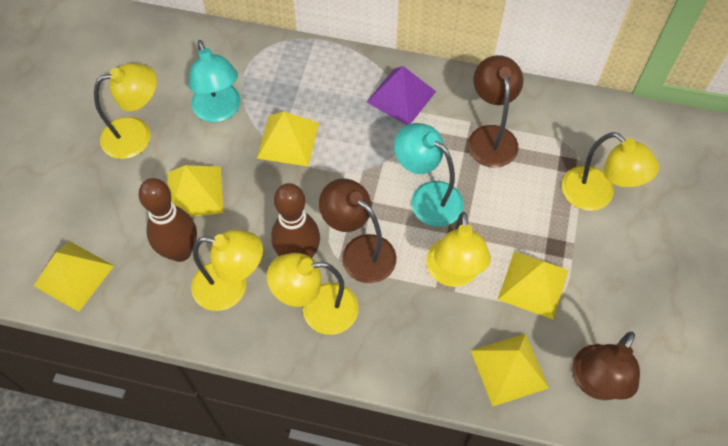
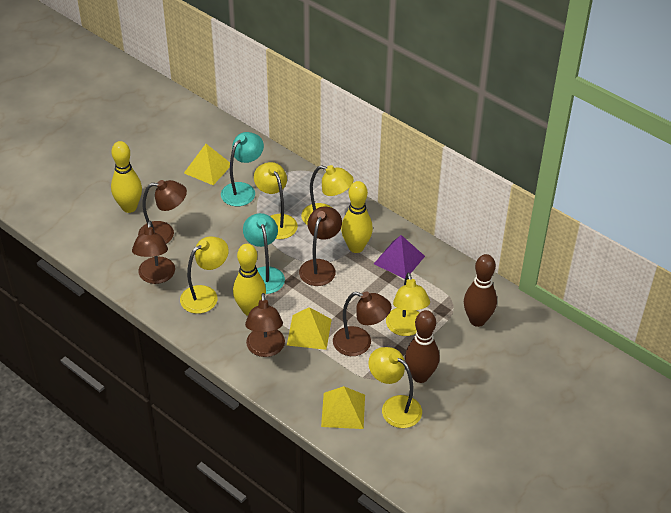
brown lamp: 3 -> 5
yellow bowling pin: 0 -> 3
yellow pyramid: 5 -> 3

